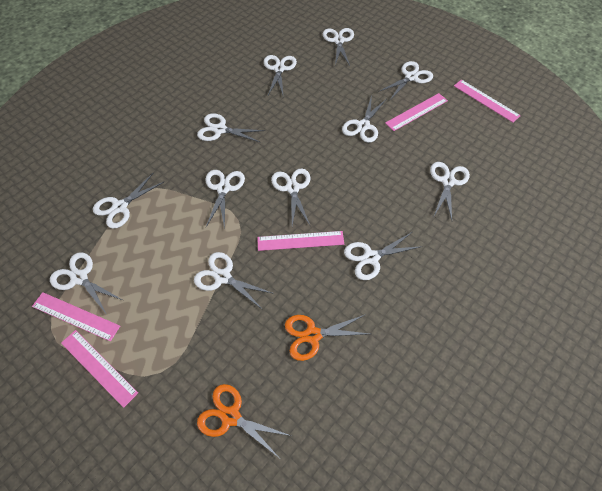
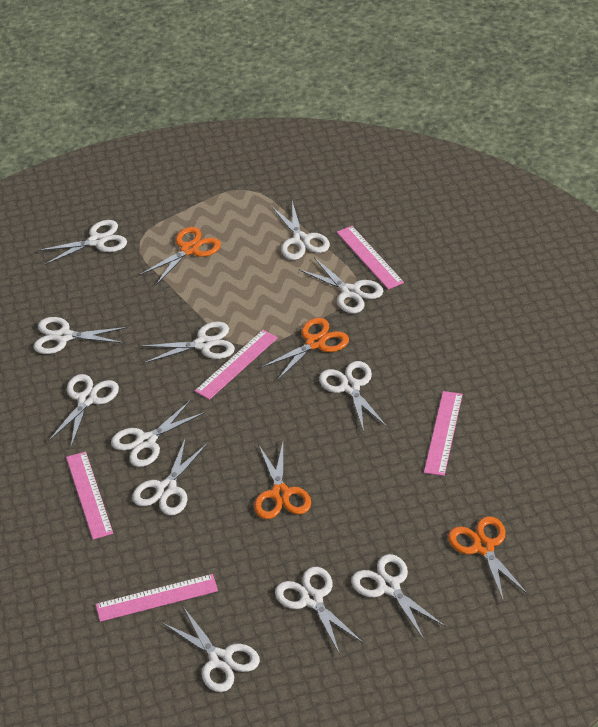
orange scissors: 2 -> 4

